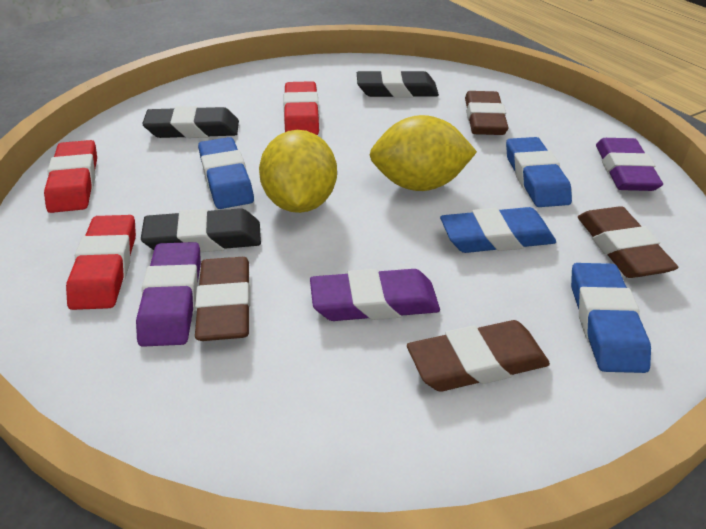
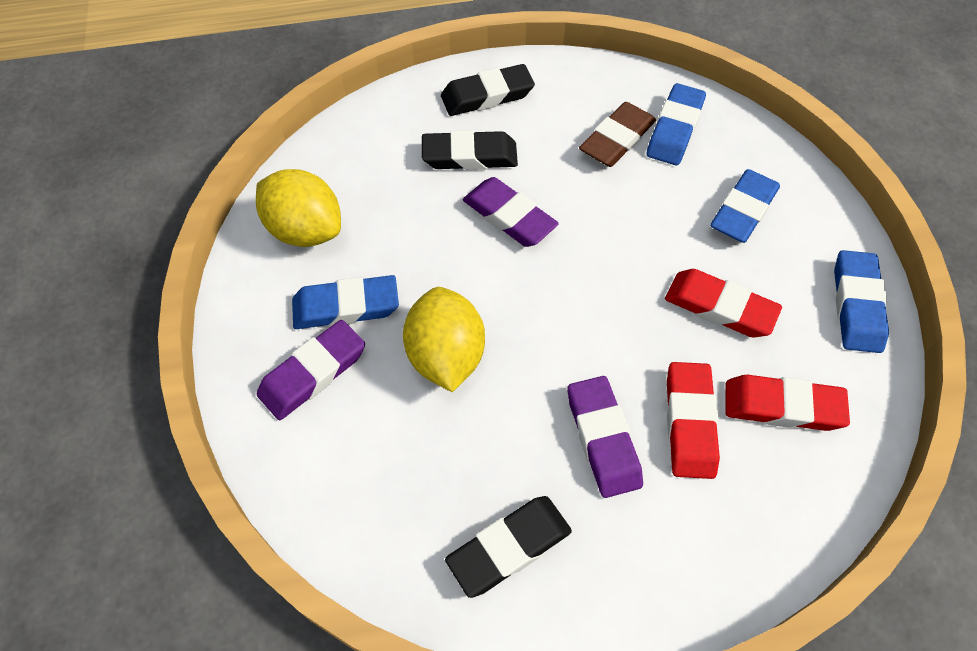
brown eraser: 4 -> 1

